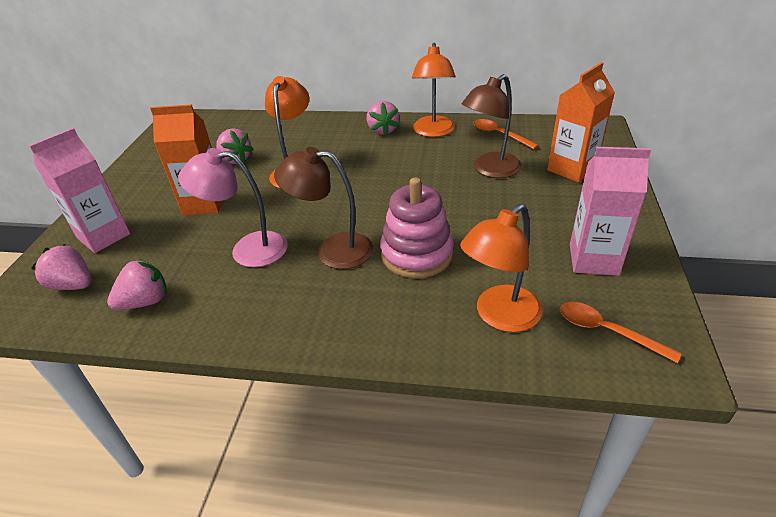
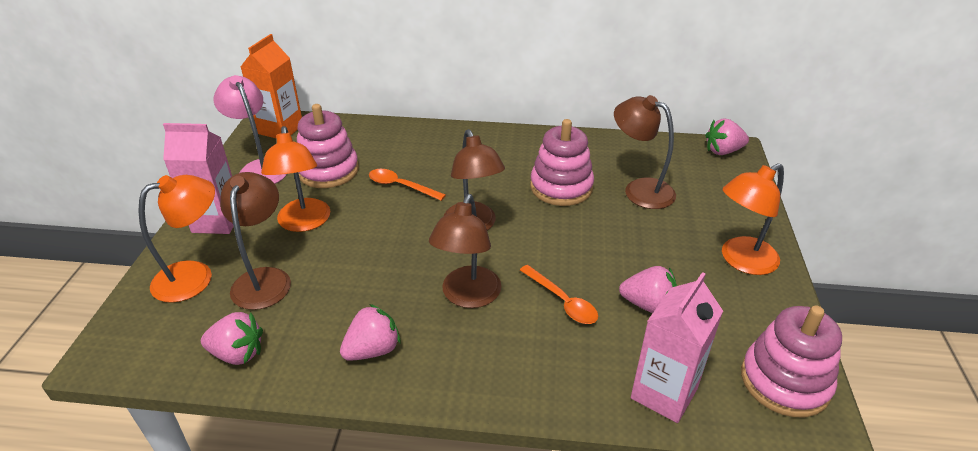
brown lamp: 2 -> 4
orange carton: 2 -> 1
pink stacking toy: 1 -> 3

